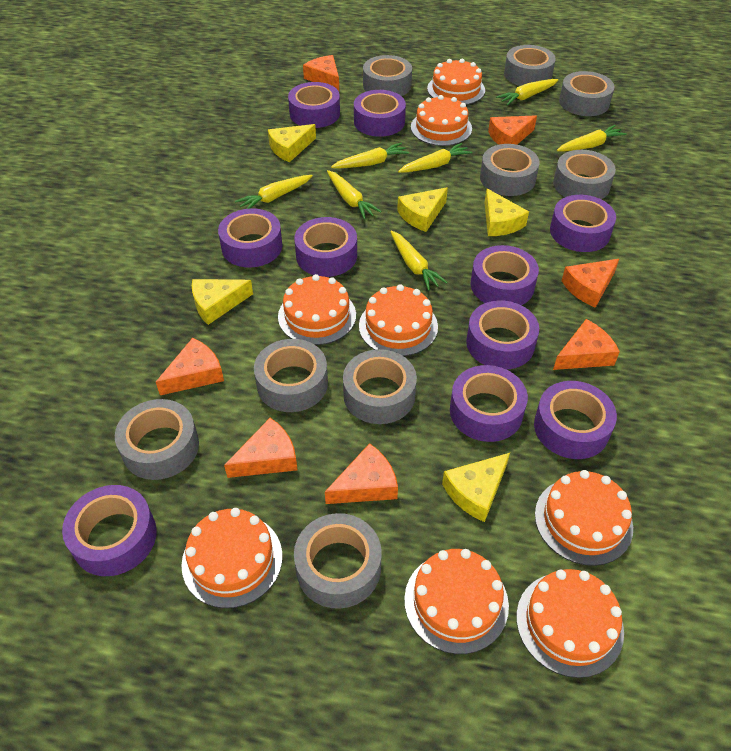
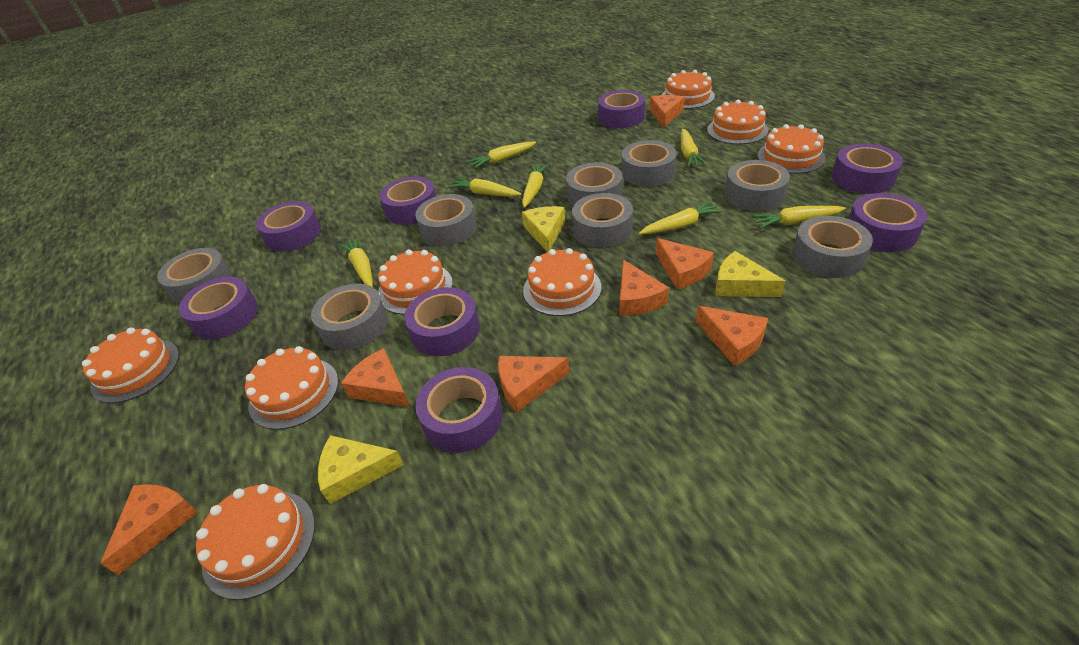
grey tape: 9 -> 8
purple tape: 10 -> 8
yellow cheese: 5 -> 3

